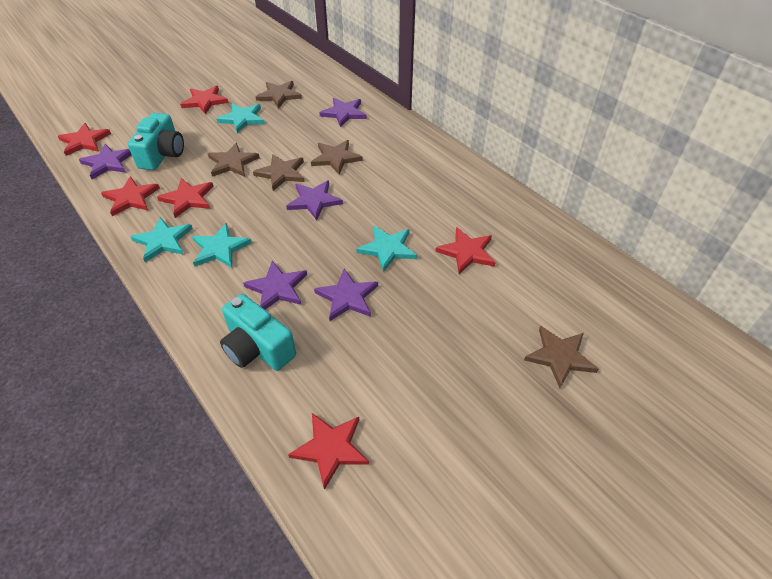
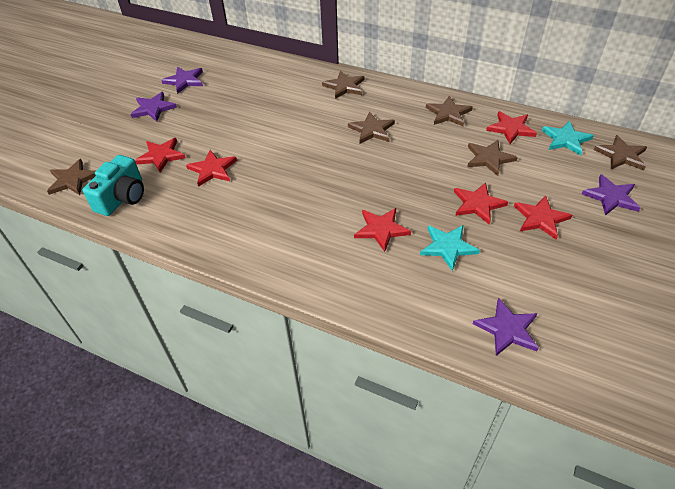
brown star: 5 -> 6
purple star: 5 -> 4
turquoise camera: 2 -> 1
turquoise star: 4 -> 2

